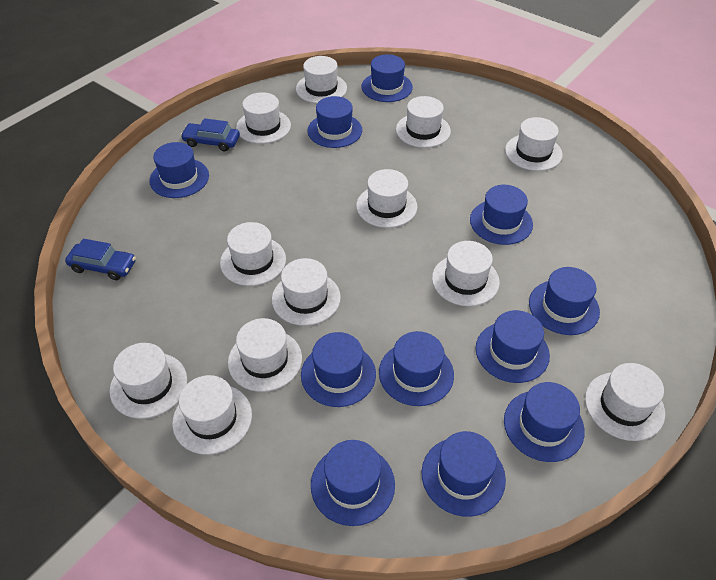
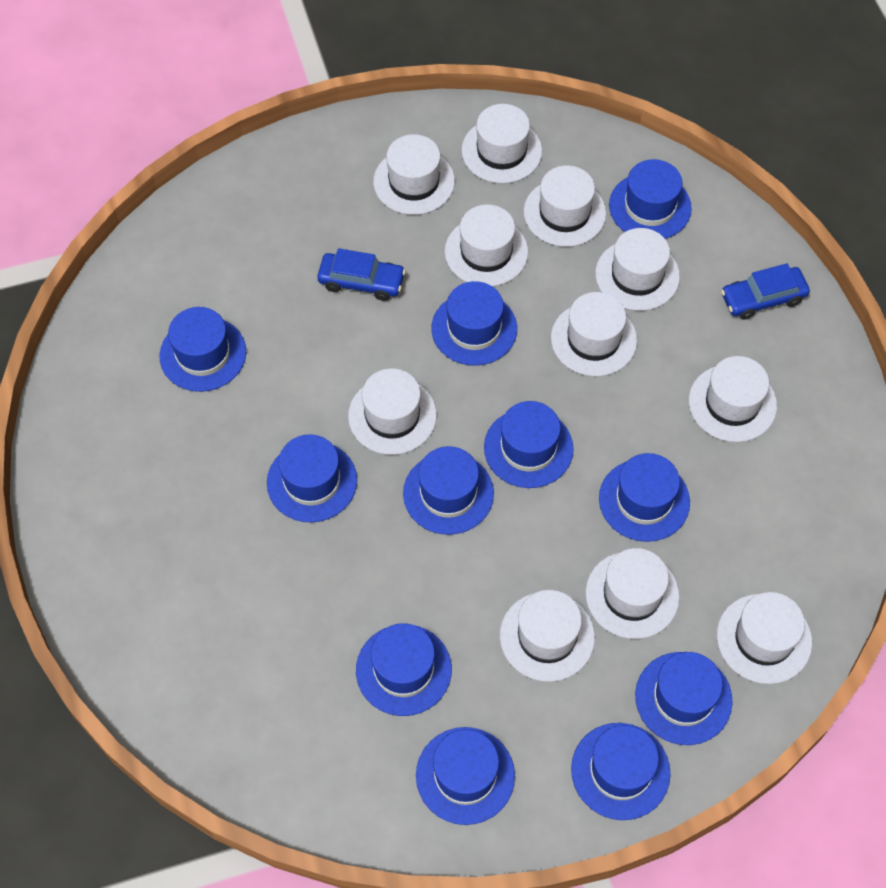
white hat: 12 -> 11

